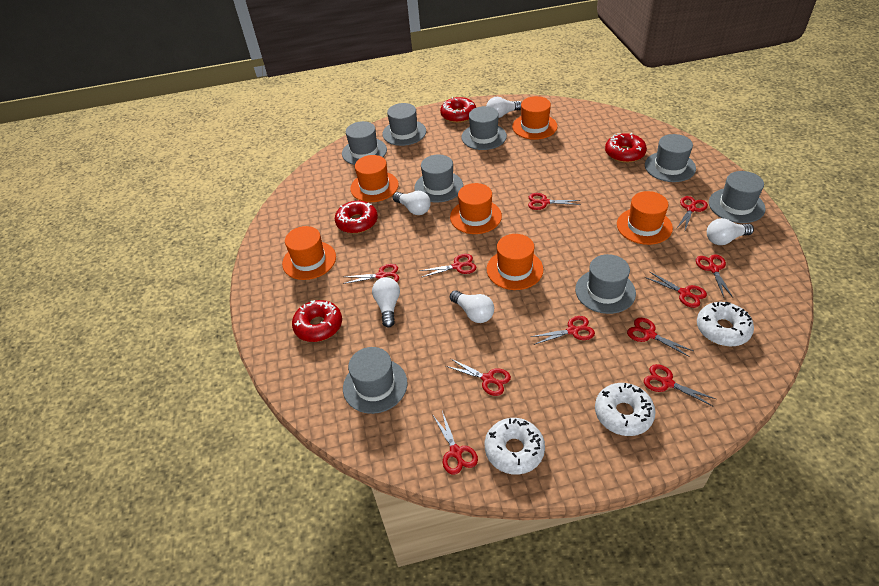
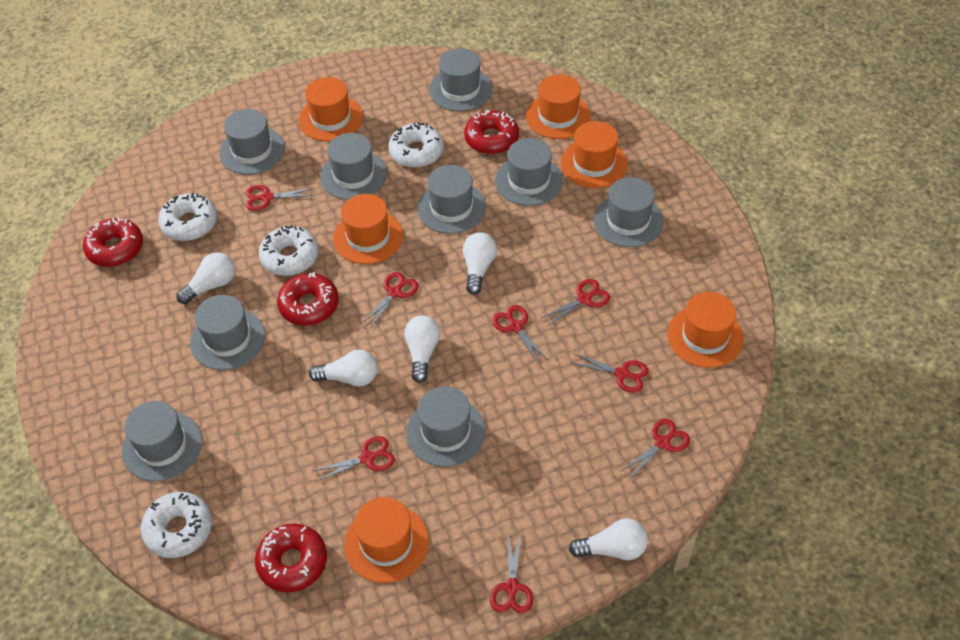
grey hat: 8 -> 9
red scissors: 11 -> 8
white donut: 3 -> 4

